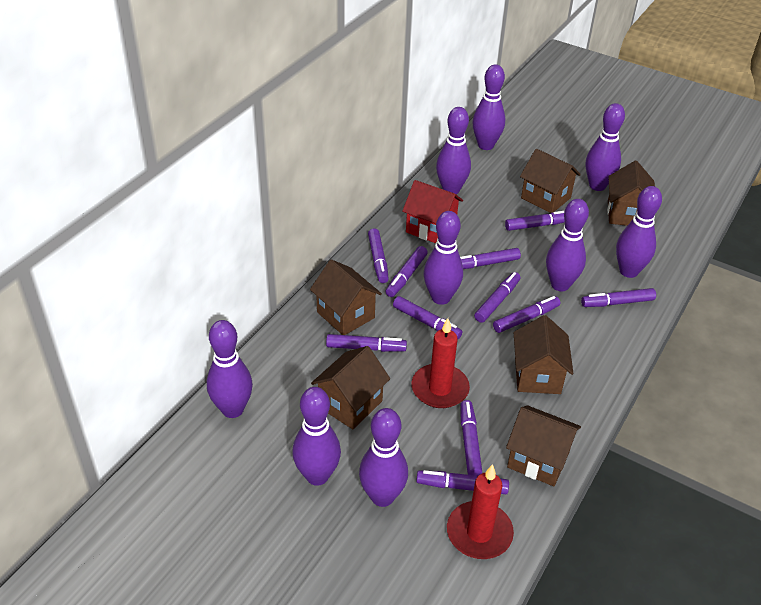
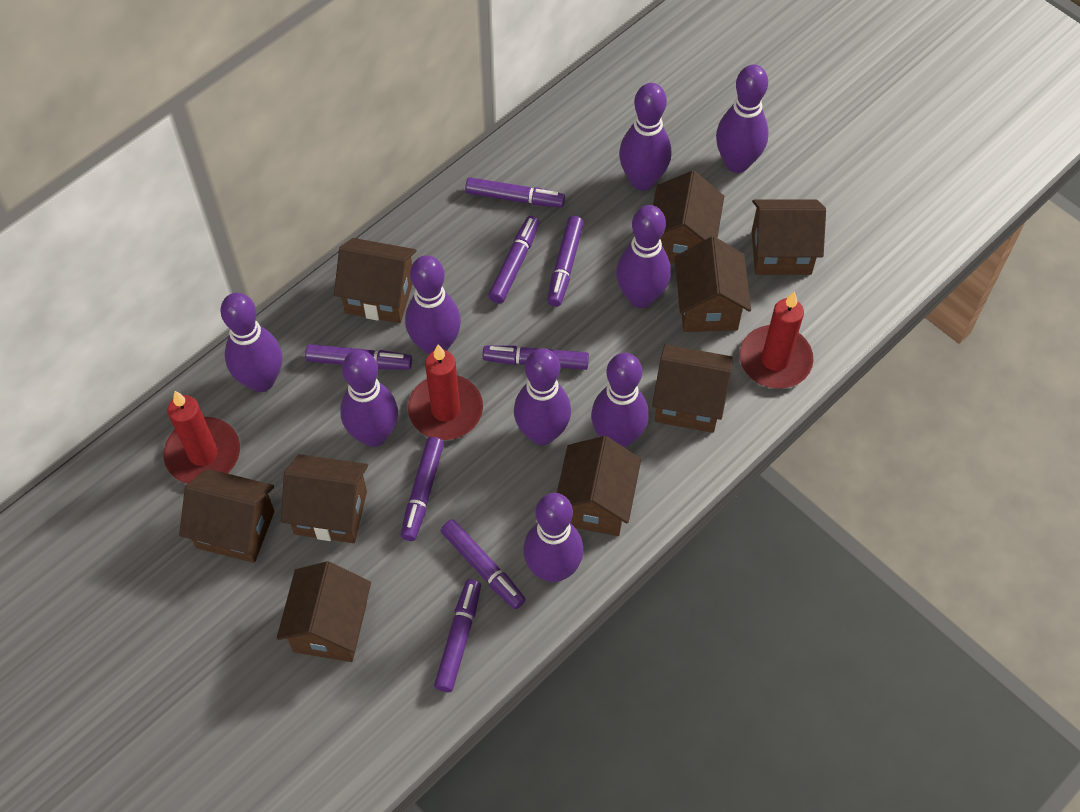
brown house: 6 -> 9
purple marker: 11 -> 8
red candle: 2 -> 3
red house: 1 -> 0

